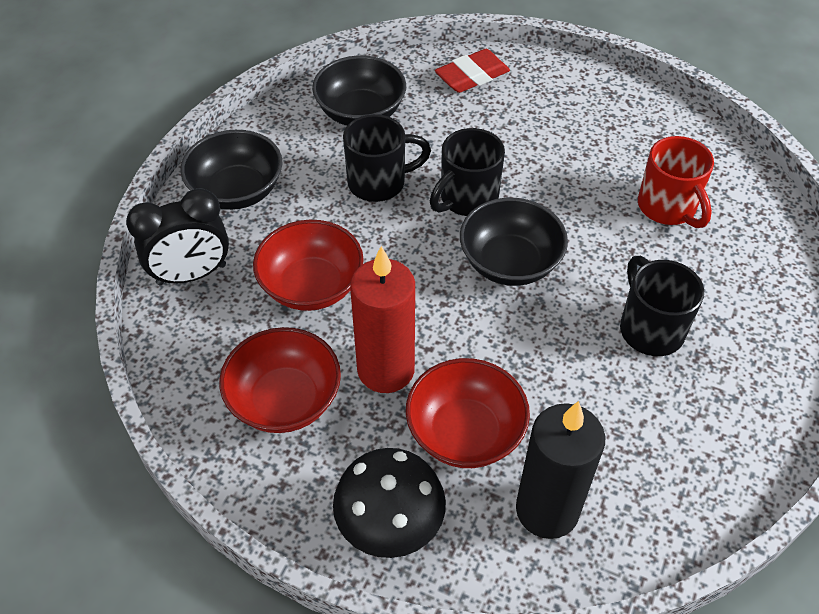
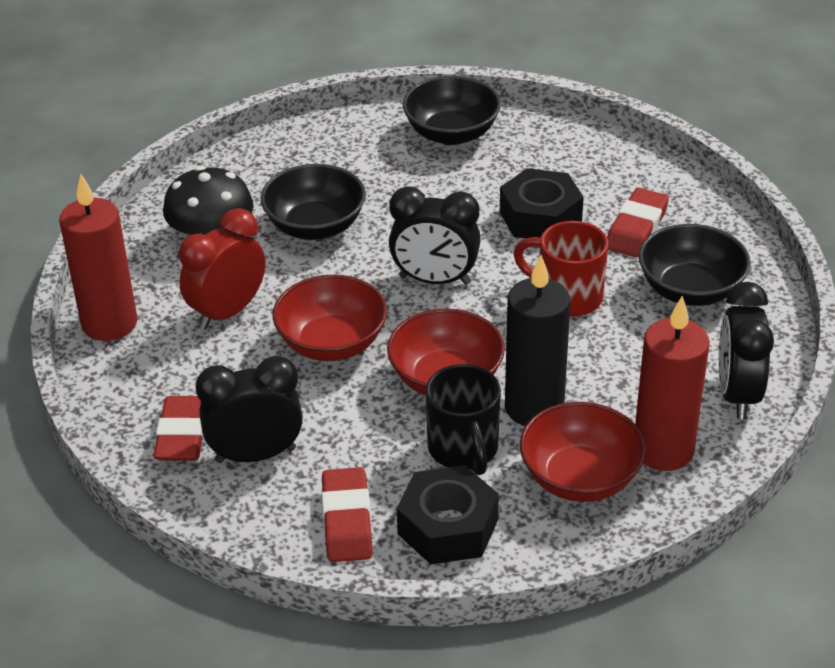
black clock: 1 -> 3
black mug: 3 -> 1
black nut: 0 -> 2
red candle: 1 -> 2
red clock: 0 -> 1
red eraser: 1 -> 3

